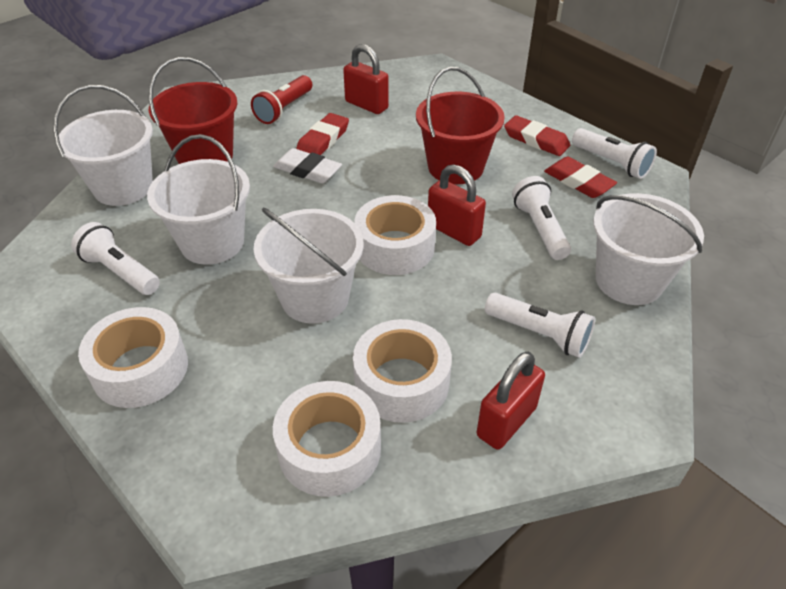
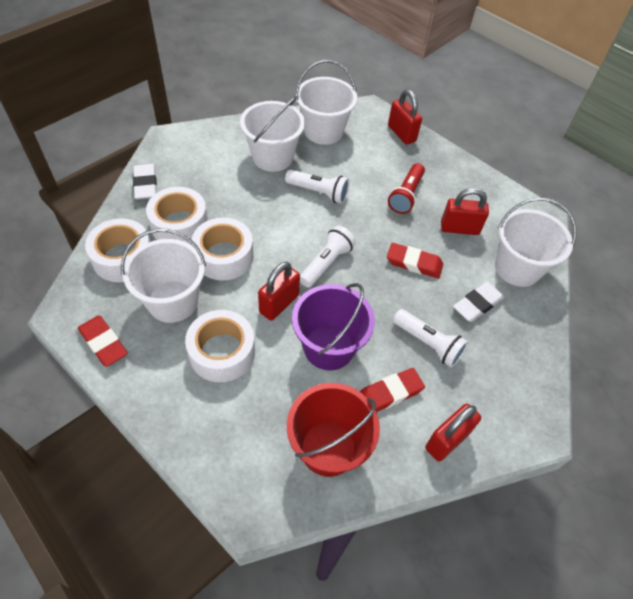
purple bucket: 0 -> 1
red bucket: 2 -> 1
red padlock: 3 -> 4
white eraser: 1 -> 2
white flashlight: 4 -> 3

